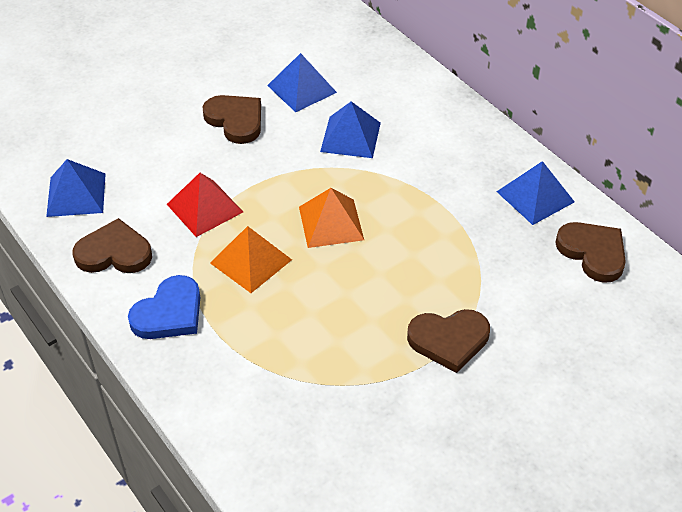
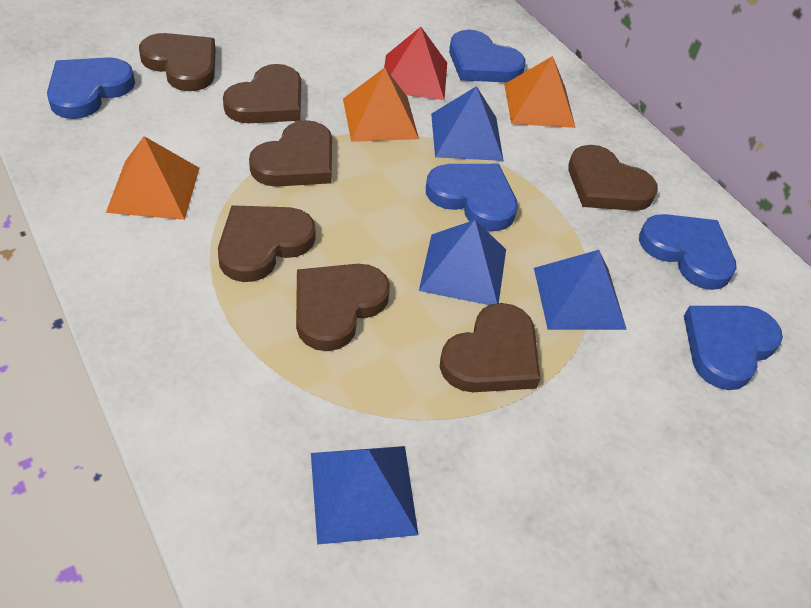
blue heart: 1 -> 5
brown heart: 4 -> 7
orange pyramid: 2 -> 3

